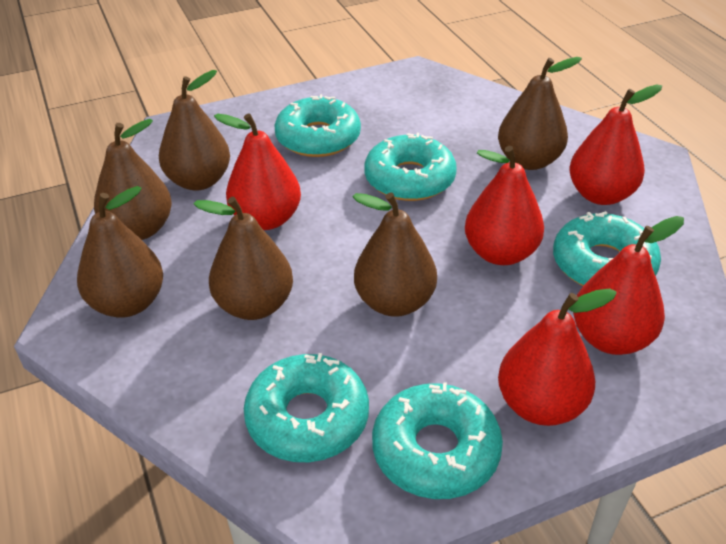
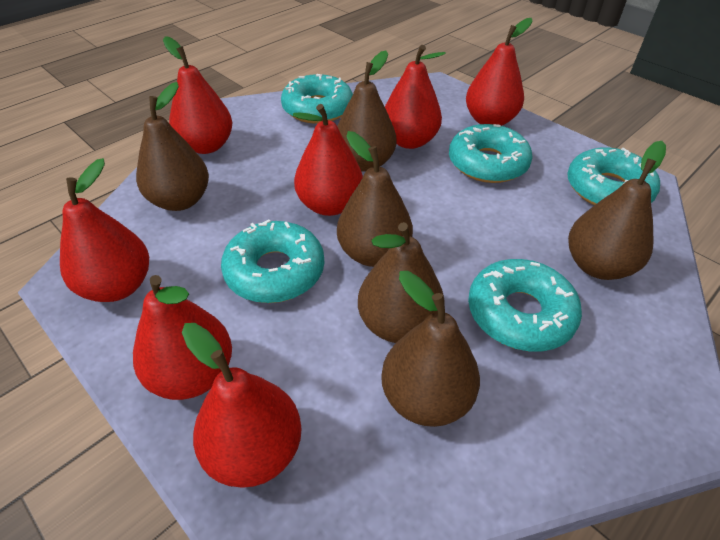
red pear: 5 -> 7

